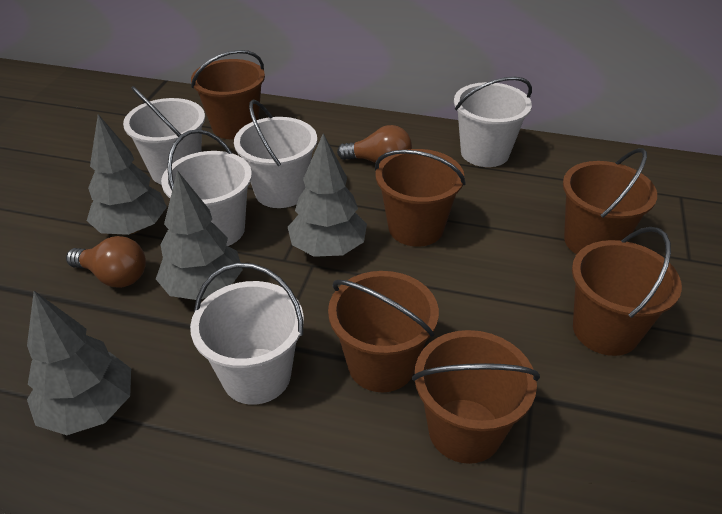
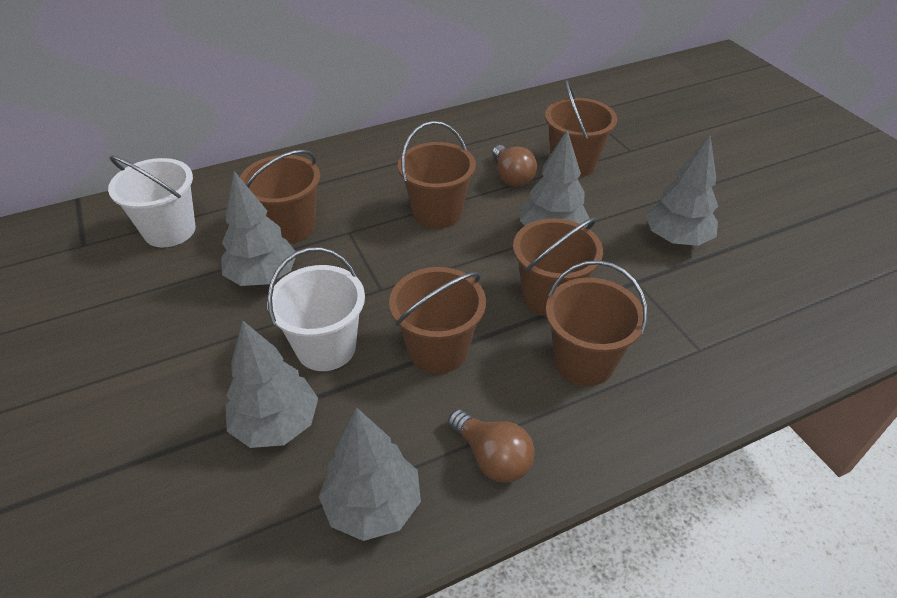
grey tree: 4 -> 5
white bucket: 5 -> 2

